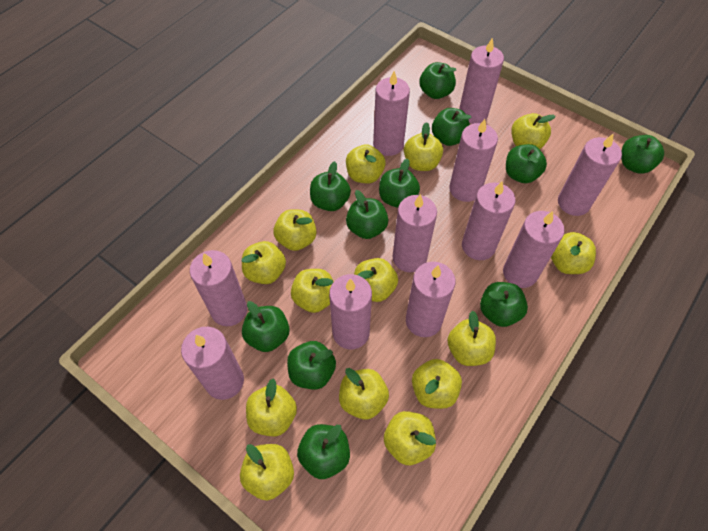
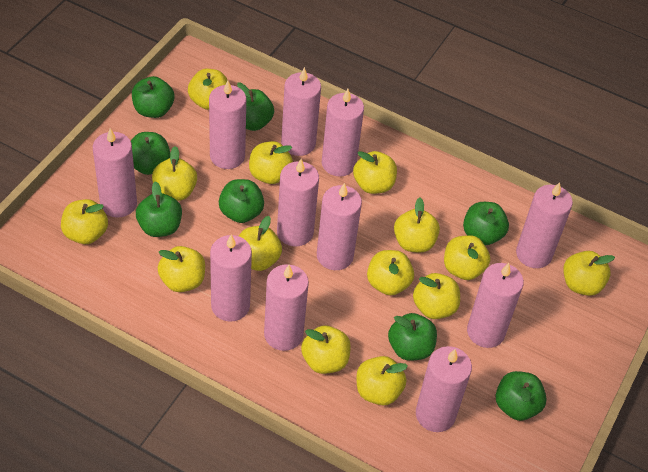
green apple: 11 -> 8

